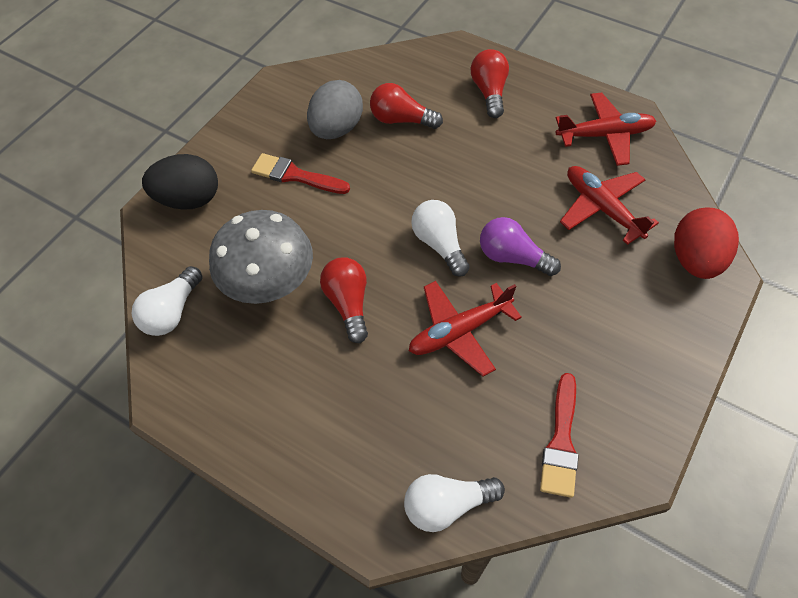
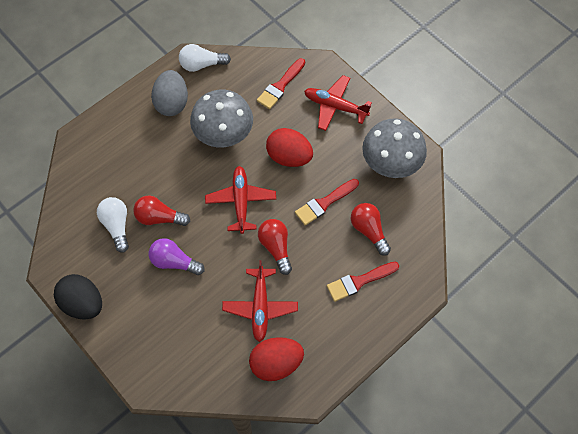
grey mushroom: 1 -> 2
red brush: 2 -> 3
red egg: 1 -> 2
white light bulb: 3 -> 2

